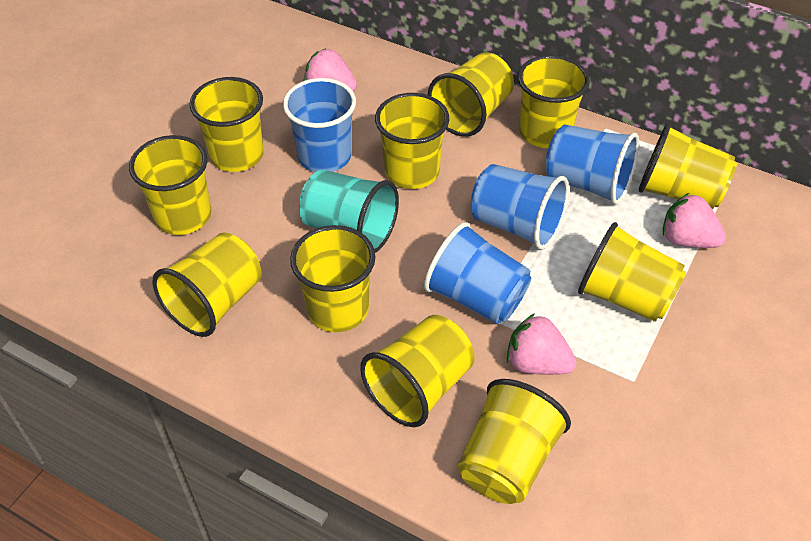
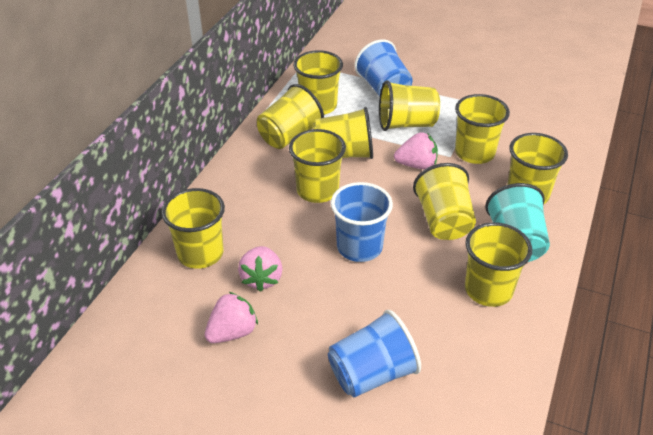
blue cup: 4 -> 3
yellow cup: 11 -> 10

